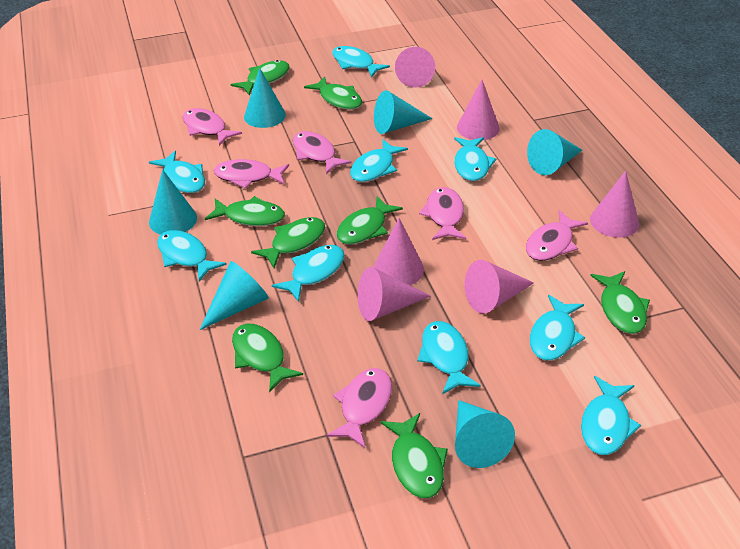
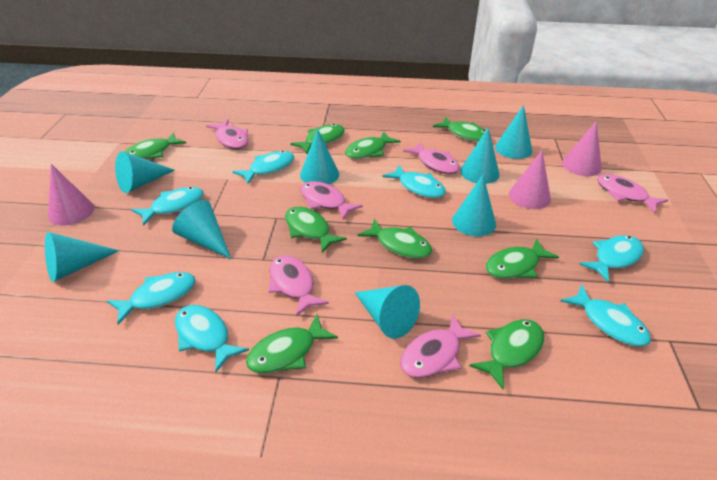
green fish: 8 -> 9
pink cone: 6 -> 3
turquoise cone: 6 -> 8
turquoise fish: 9 -> 7

